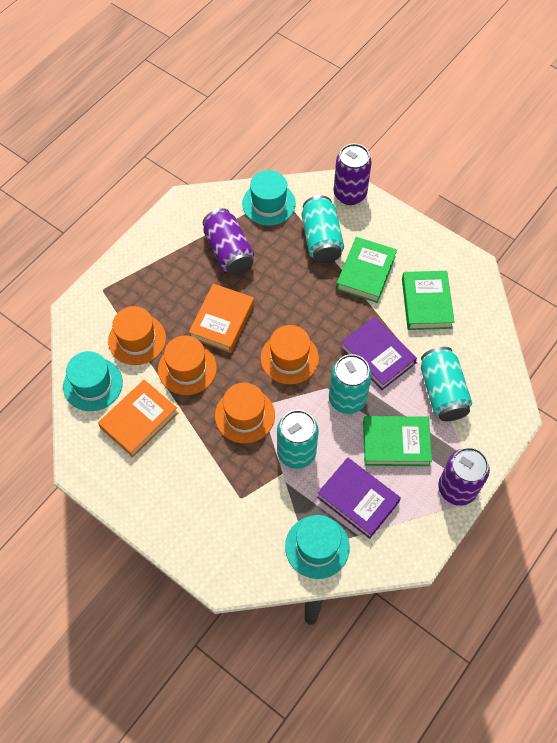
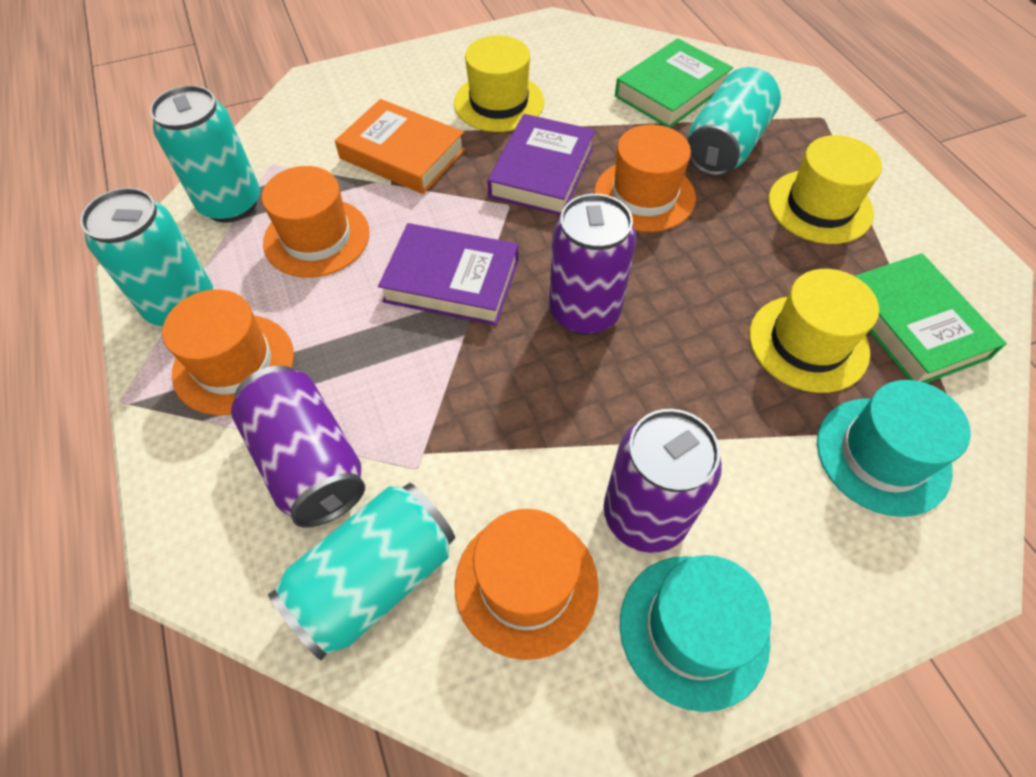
green book: 3 -> 2
orange book: 2 -> 1
turquoise hat: 3 -> 2
yellow hat: 0 -> 3

